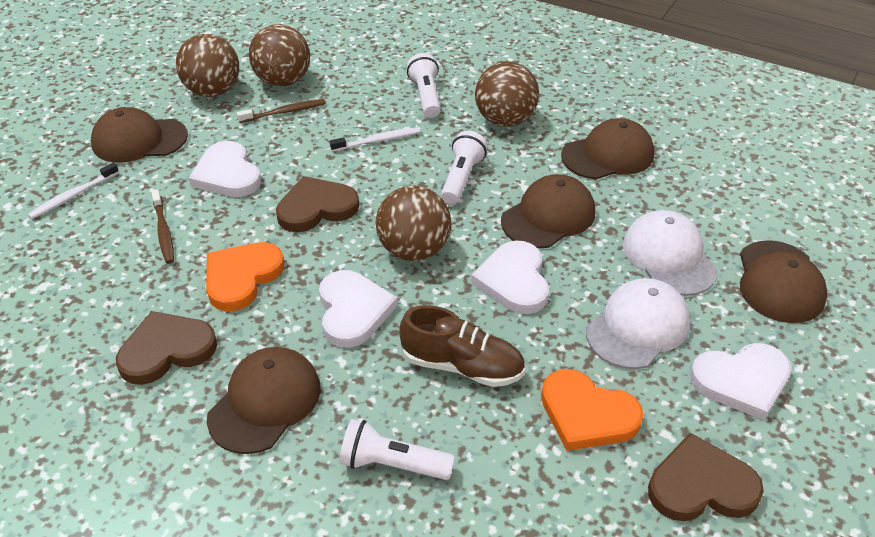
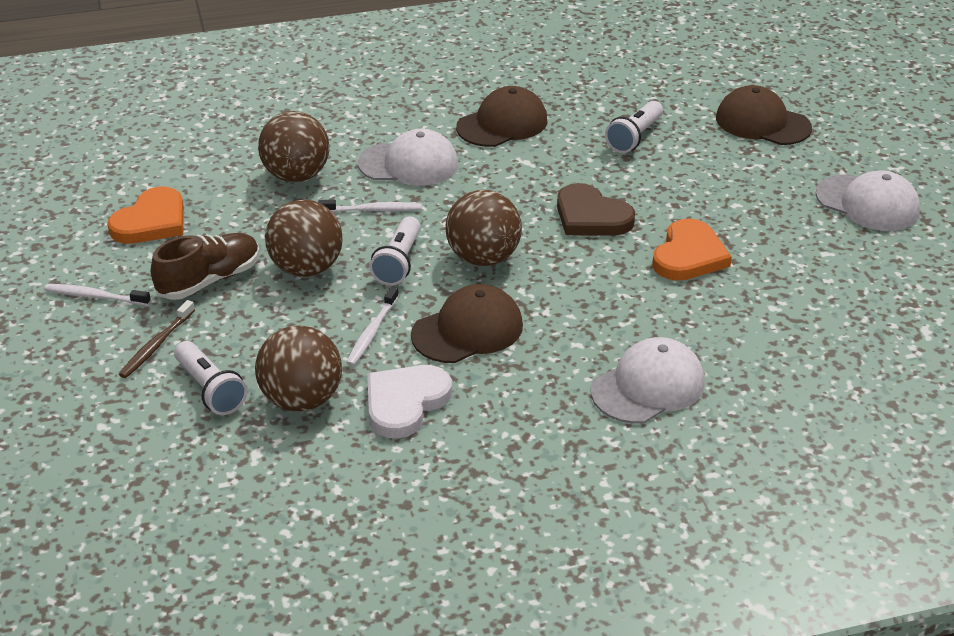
brown cap: 5 -> 3
brown heart: 3 -> 1
brown toothbrush: 2 -> 1
white cap: 2 -> 3
white heart: 4 -> 1
white toothbrush: 2 -> 3

